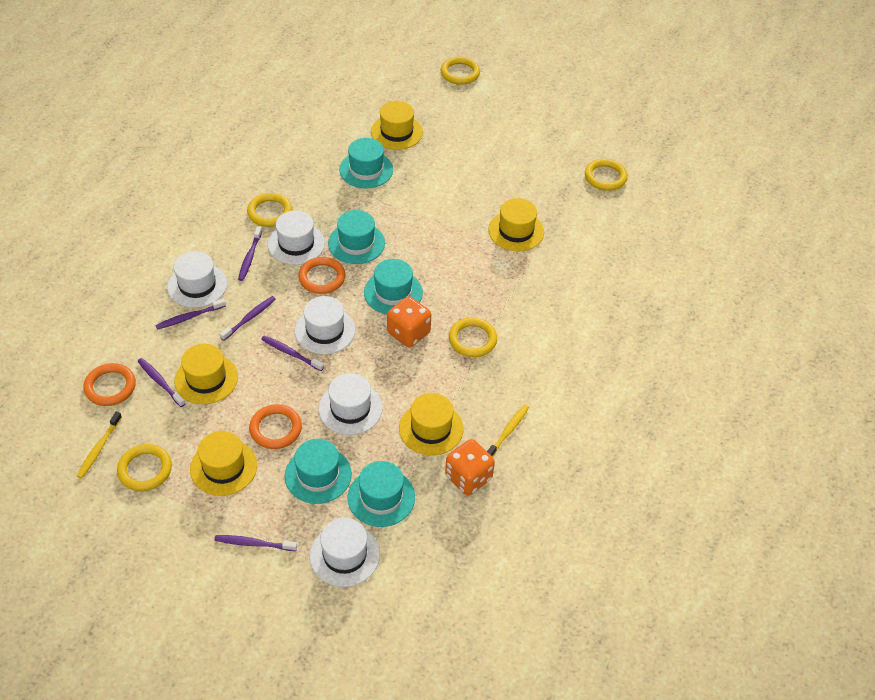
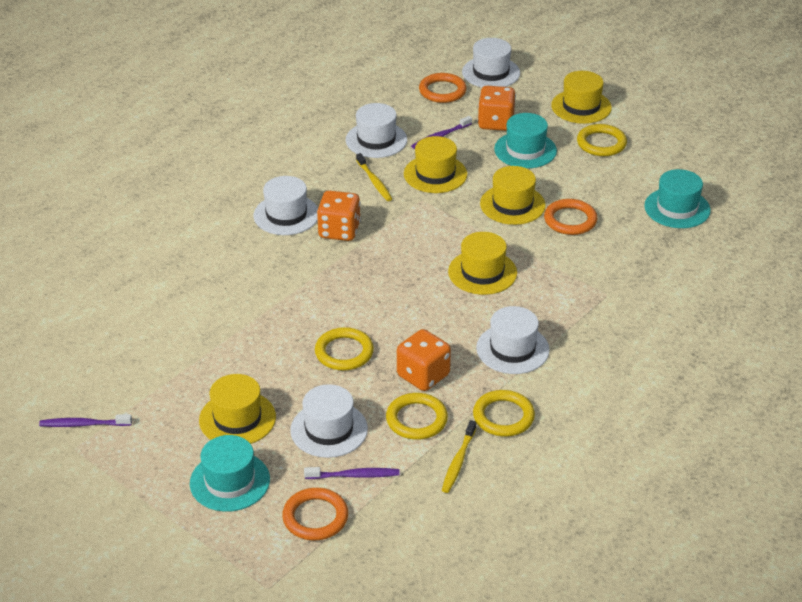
orange dice: 2 -> 3
purple toothbrush: 6 -> 3
turquoise hat: 5 -> 3
yellow ring: 5 -> 4

